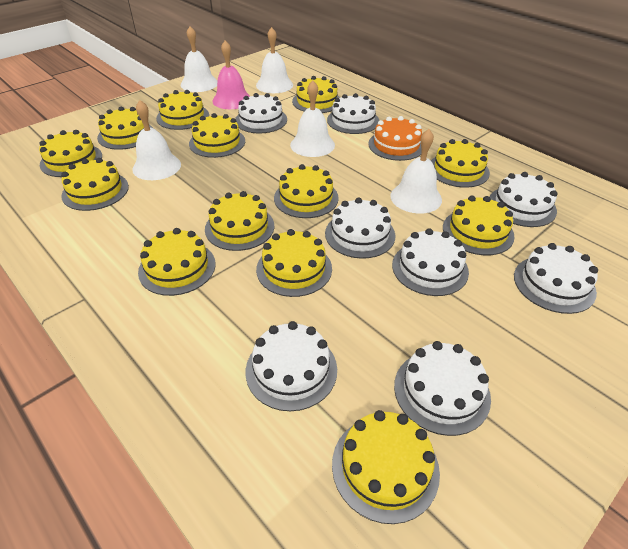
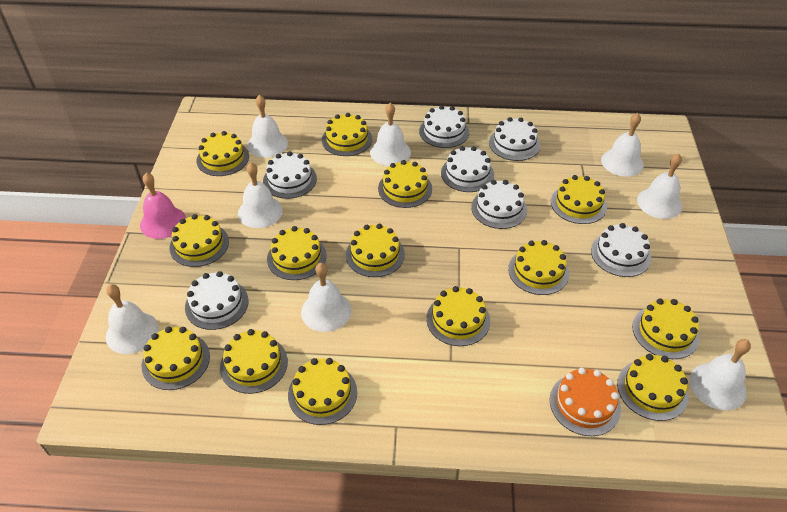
white bell: 5 -> 8
white cake: 8 -> 7
yellow cake: 13 -> 14

